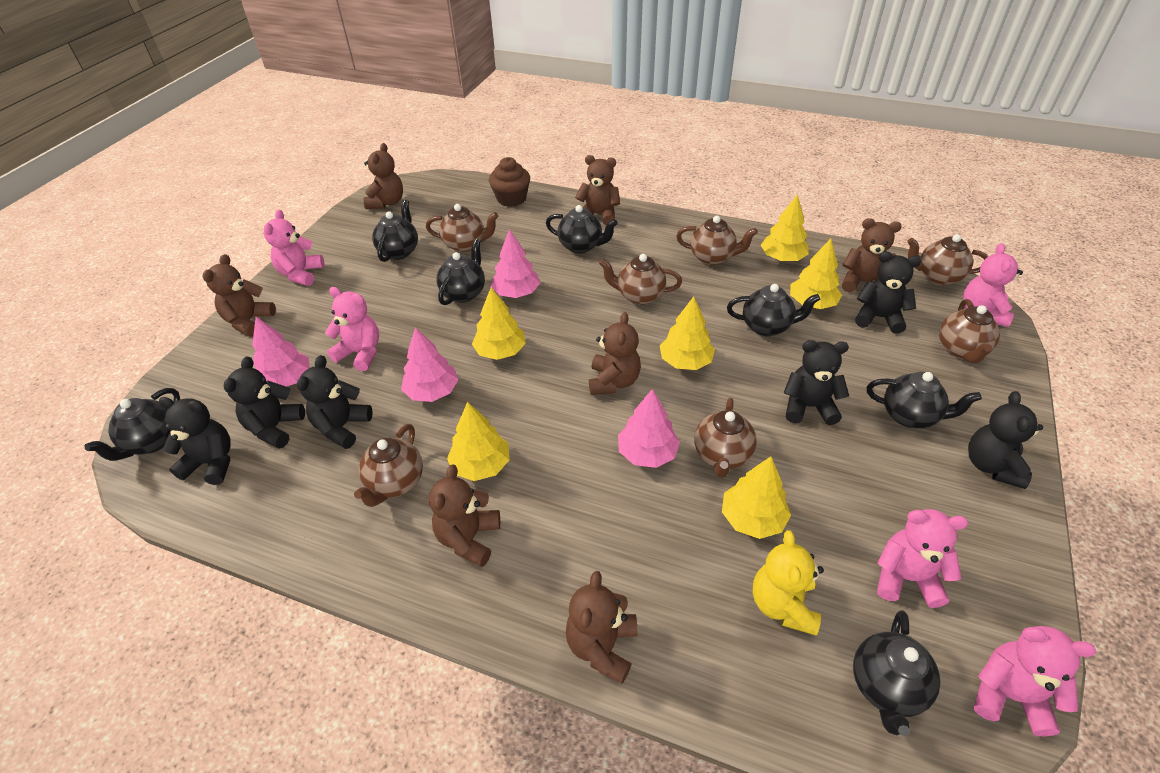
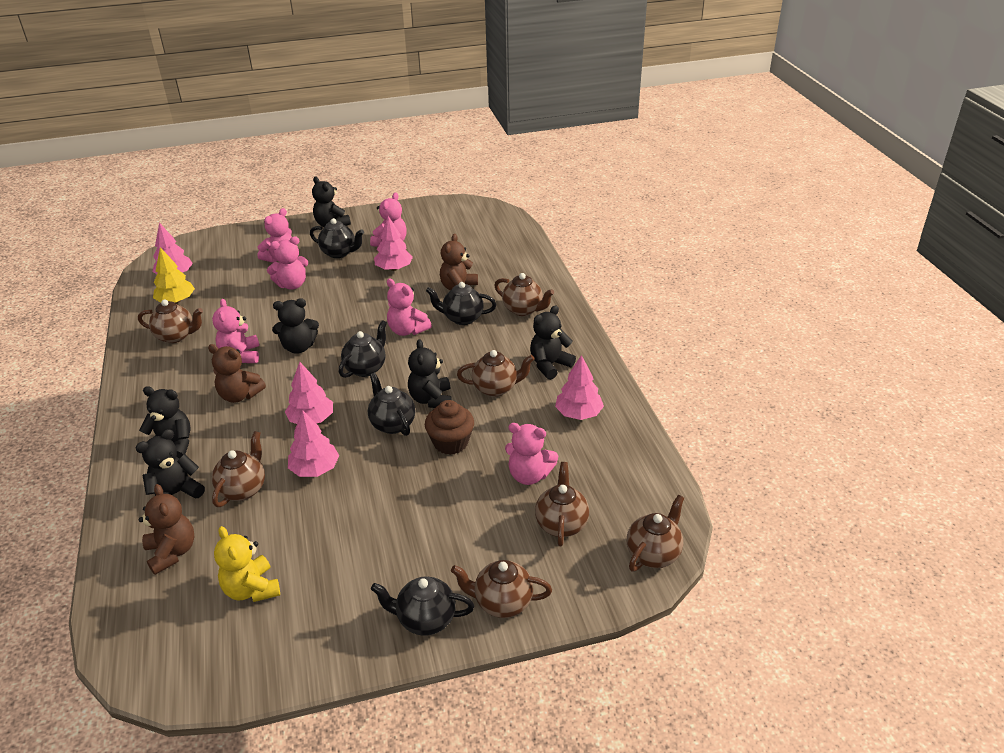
black teapot: 7 -> 5
brown teddy bear: 7 -> 3
pink teddy bear: 5 -> 6
pink tree: 4 -> 5
yellow tree: 6 -> 1

